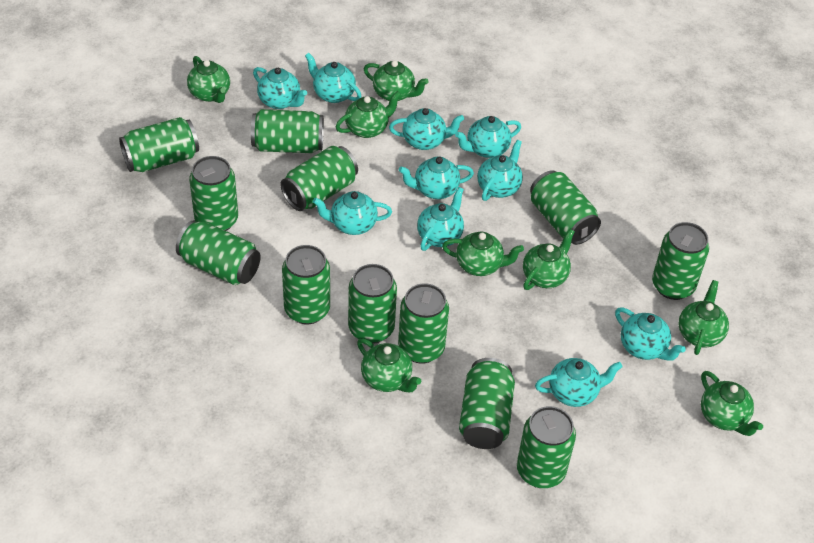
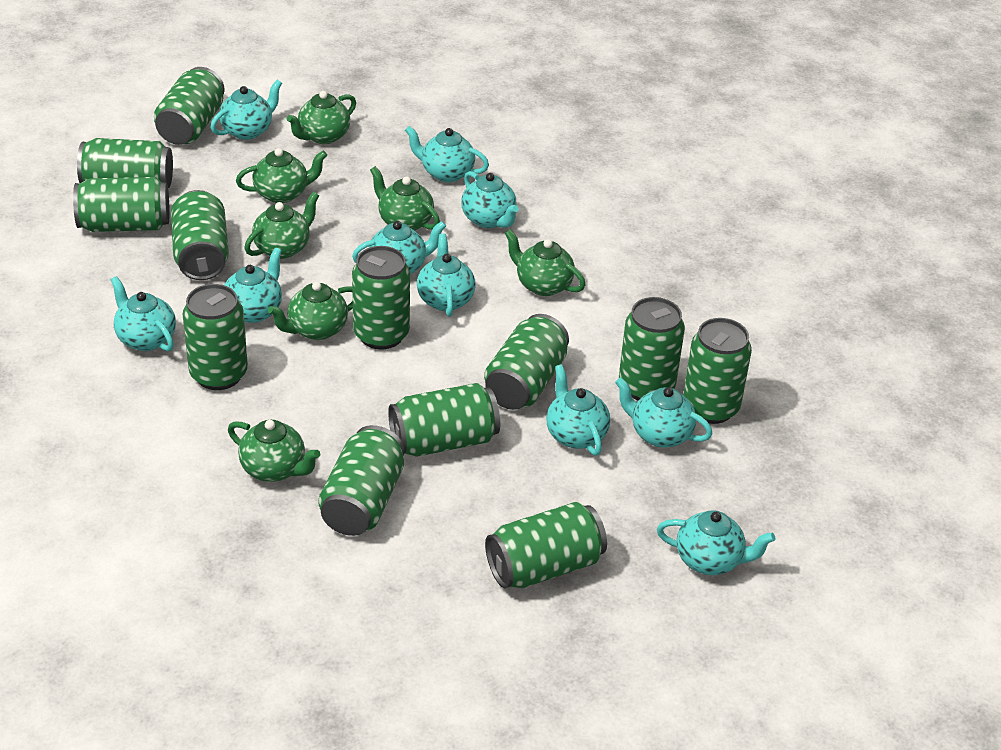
green teapot: 8 -> 7

